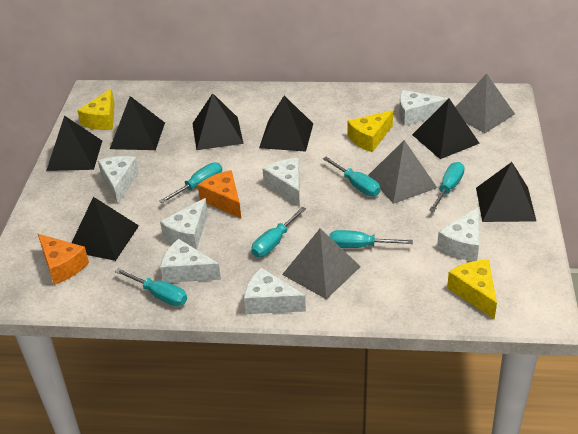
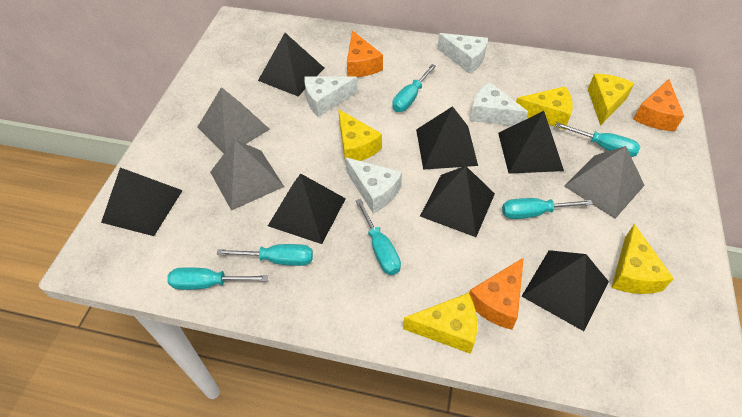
orange cheese: 2 -> 3
white cheese: 7 -> 4
yellow cheese: 3 -> 5

